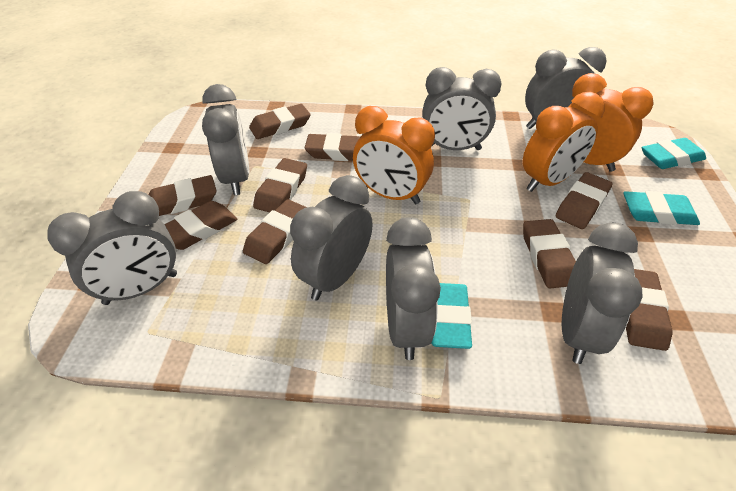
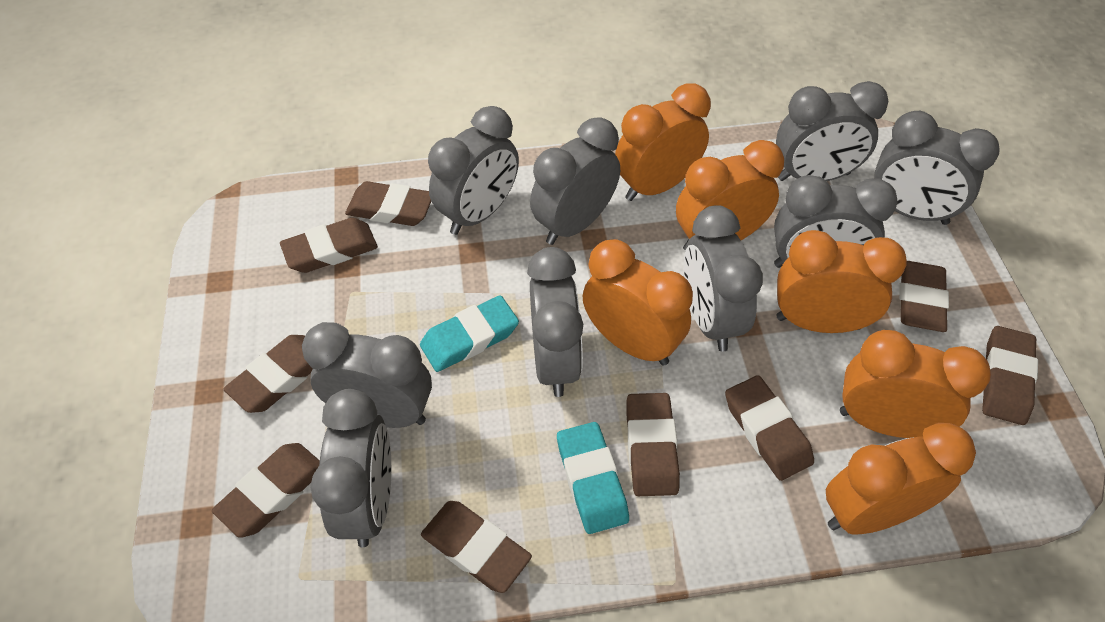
grey clock: 7 -> 9
orange clock: 3 -> 6
turquoise eraser: 3 -> 2

